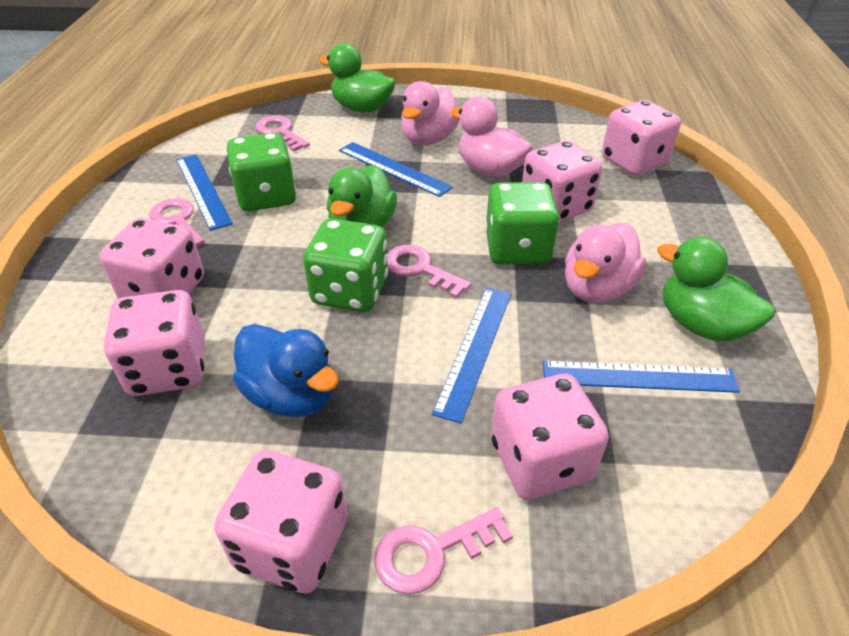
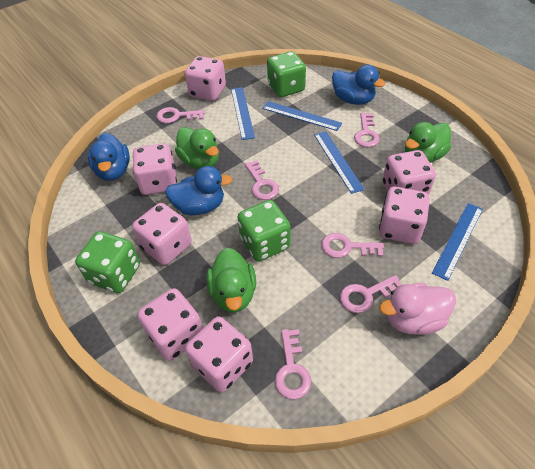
blue duck: 1 -> 3
pink dice: 6 -> 7
pink duck: 3 -> 1
pink key: 4 -> 6

